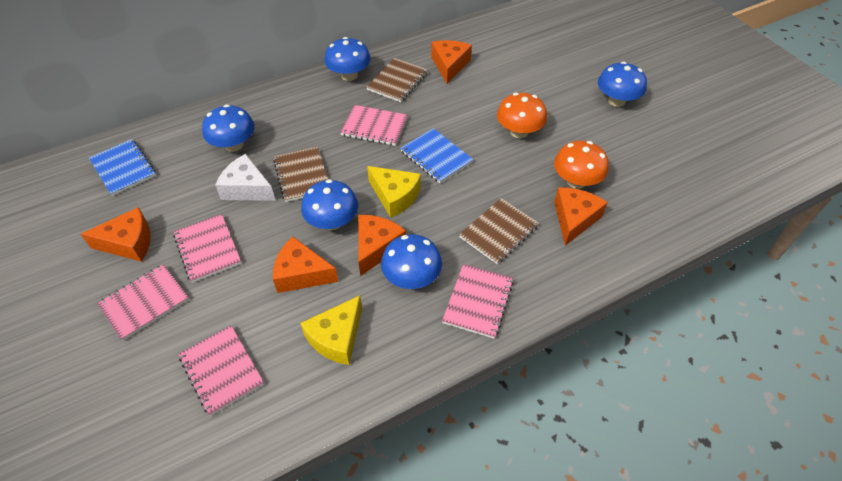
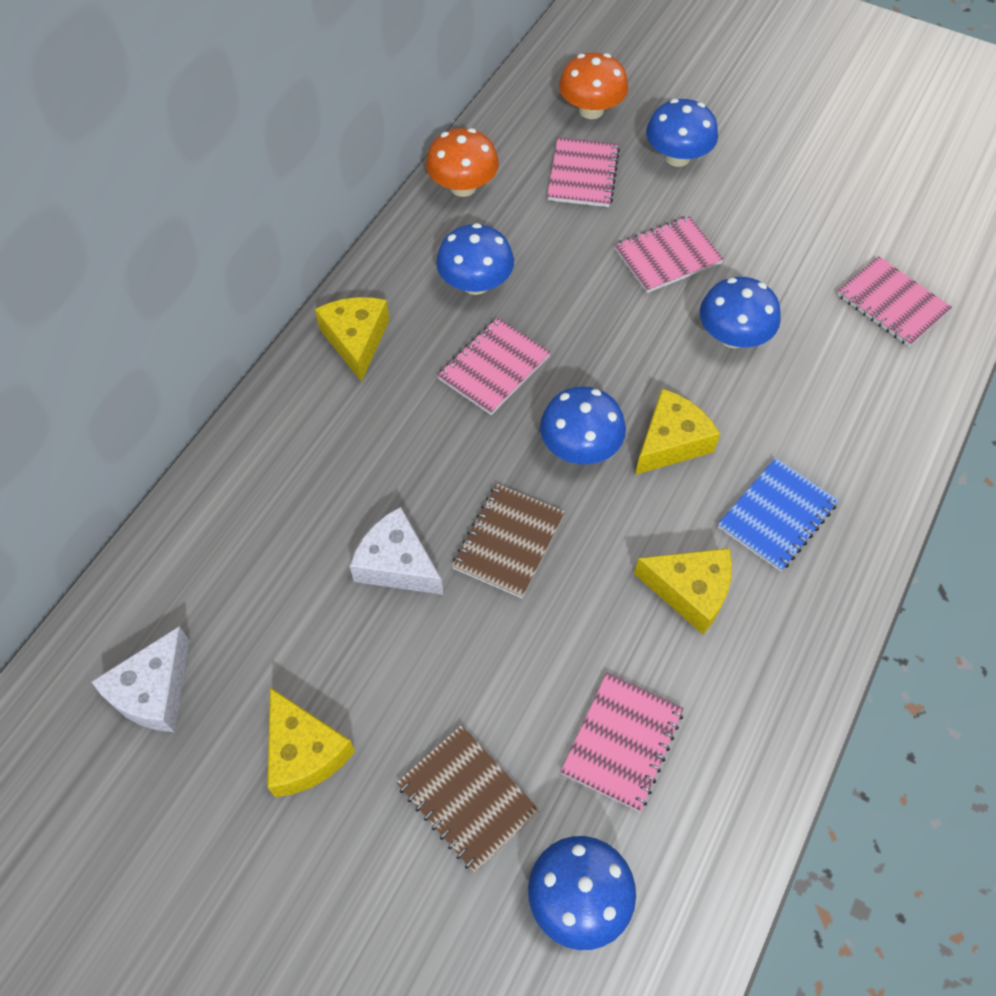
blue notebook: 2 -> 1
brown notebook: 3 -> 2
orange cheese: 5 -> 0
white cheese: 1 -> 2
yellow cheese: 2 -> 4

